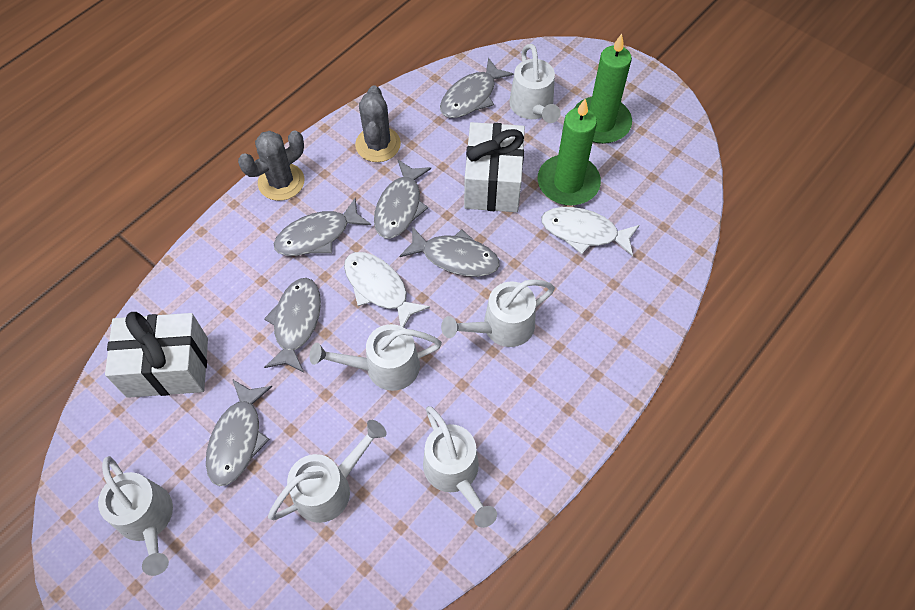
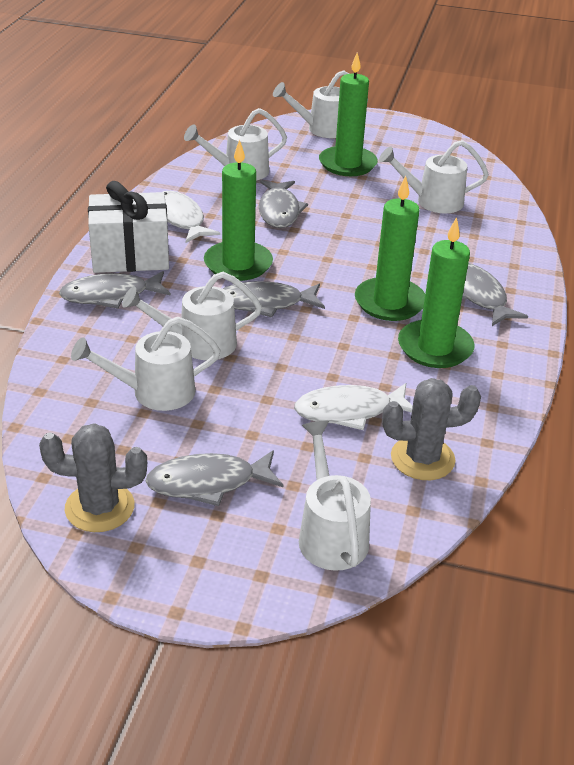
green candle: 2 -> 4
grey fish: 6 -> 5
white gift: 2 -> 1

